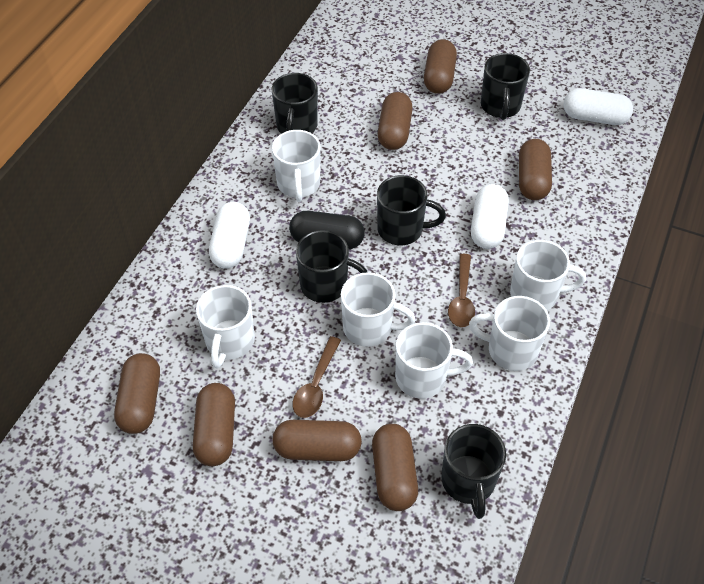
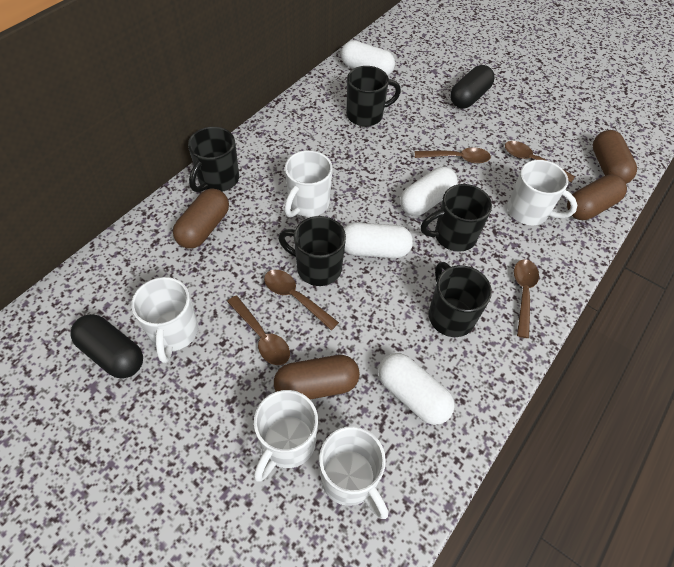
black capsule: 1 -> 2
brown capsule: 7 -> 4
brown spoon: 2 -> 5
white capsule: 3 -> 4
white mug: 6 -> 5

